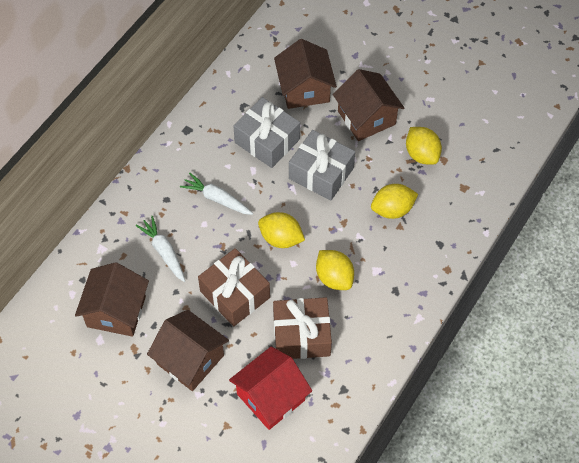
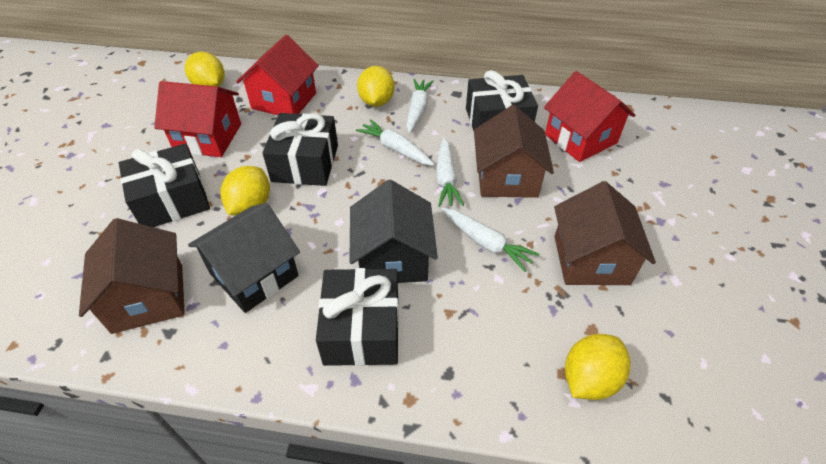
black gift: 0 -> 4
black house: 0 -> 2
brown gift: 2 -> 0
brown house: 4 -> 3
grey gift: 2 -> 0
red house: 1 -> 3
white carrot: 2 -> 4

